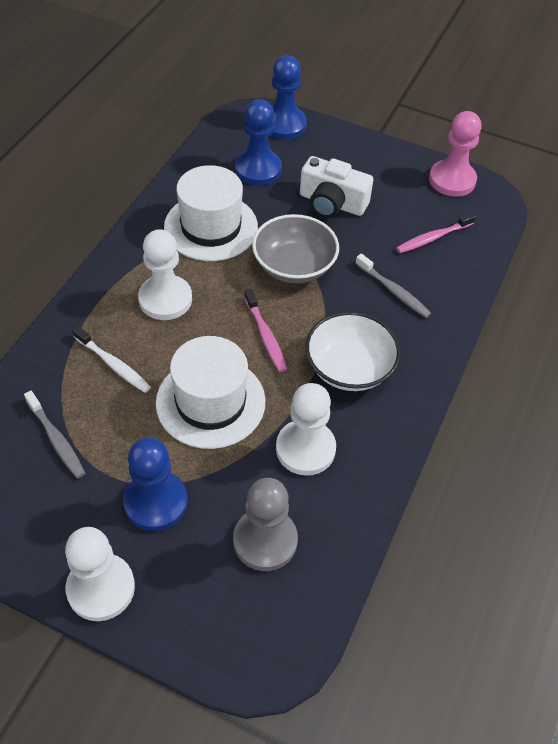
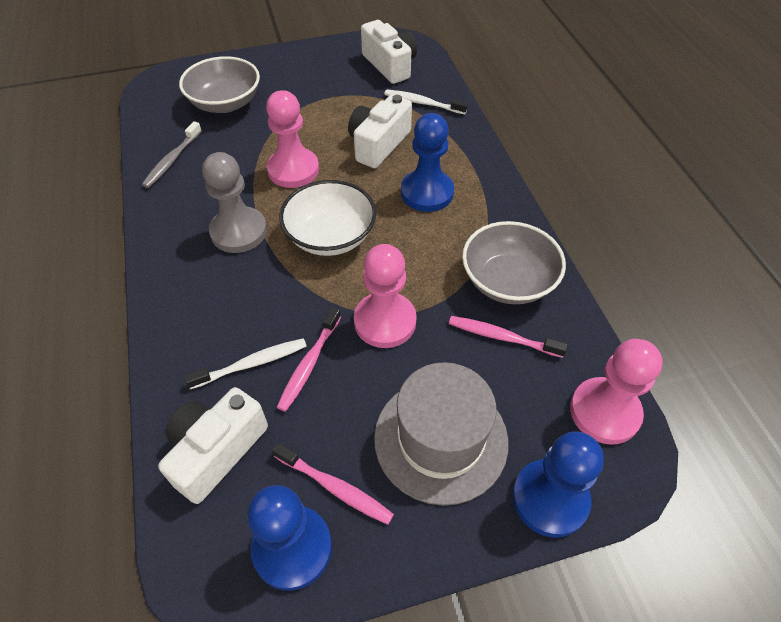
grey bowl: 1 -> 2
grey hat: 0 -> 1
grey toothbrush: 2 -> 1
pink pawn: 1 -> 3
pink toothbrush: 2 -> 3
white camera: 1 -> 3
white hat: 2 -> 0
white pawn: 3 -> 0
white toothbrush: 1 -> 2

